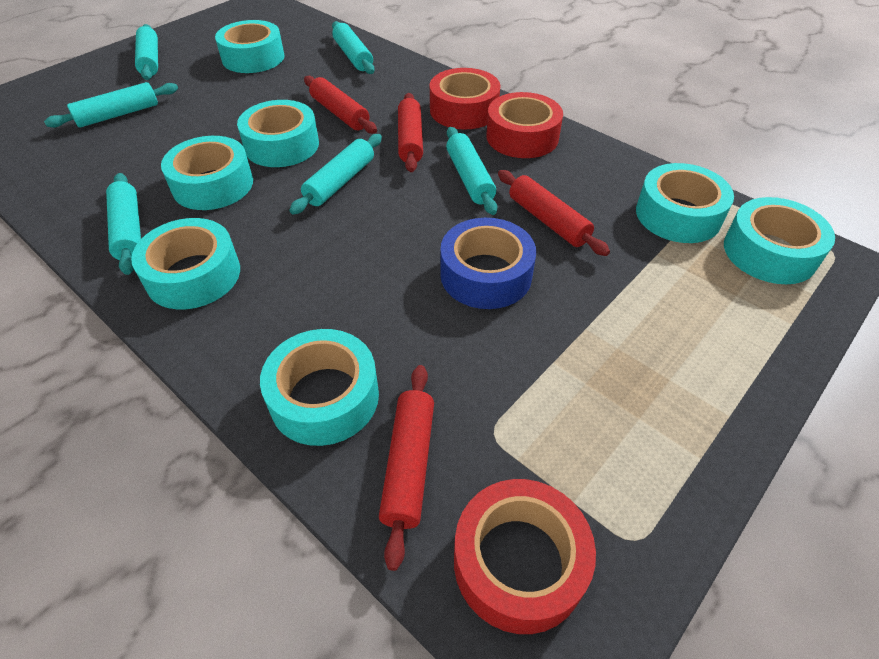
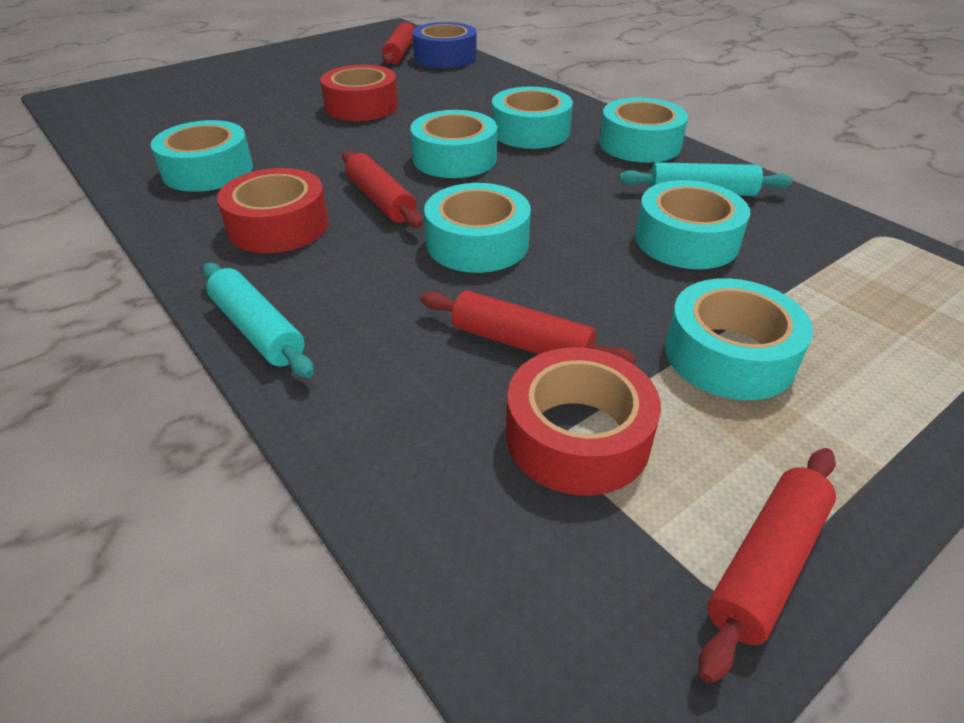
turquoise rolling pin: 6 -> 2

